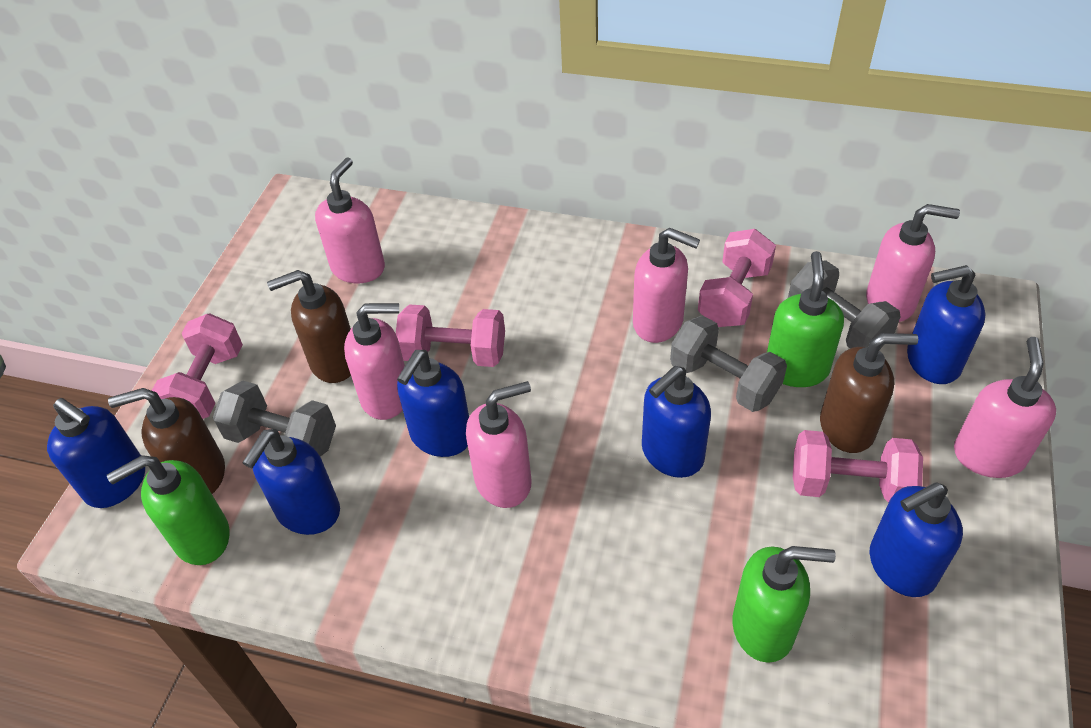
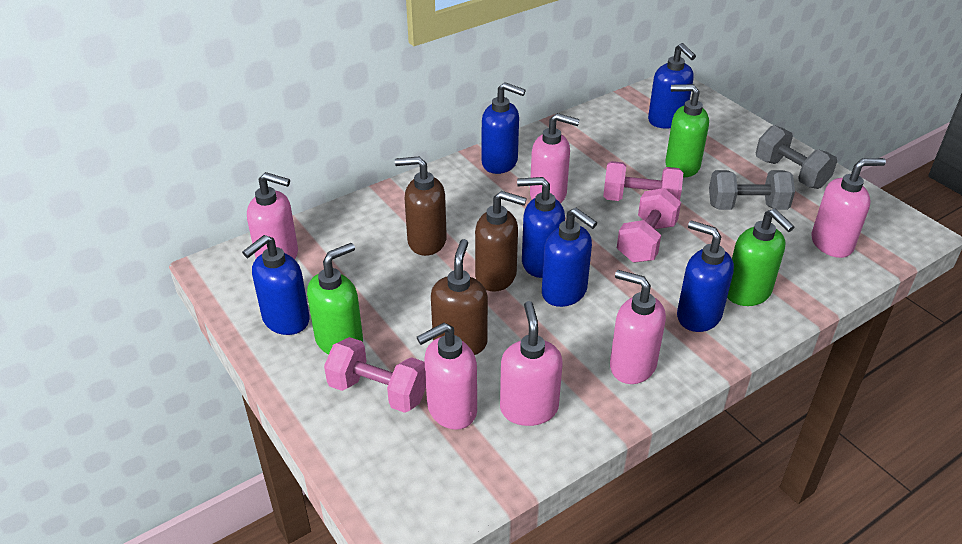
grey dumbbell: 3 -> 2
pink dumbbell: 4 -> 3

